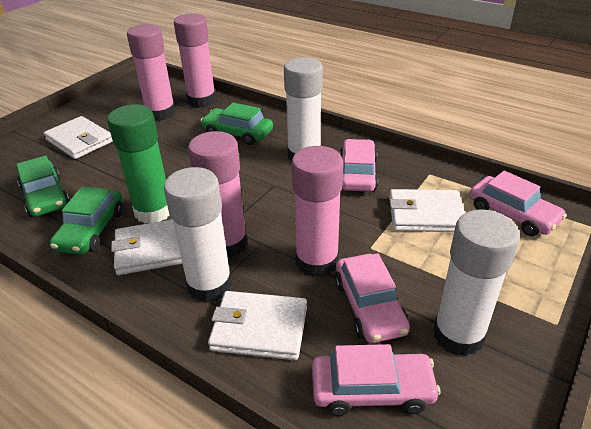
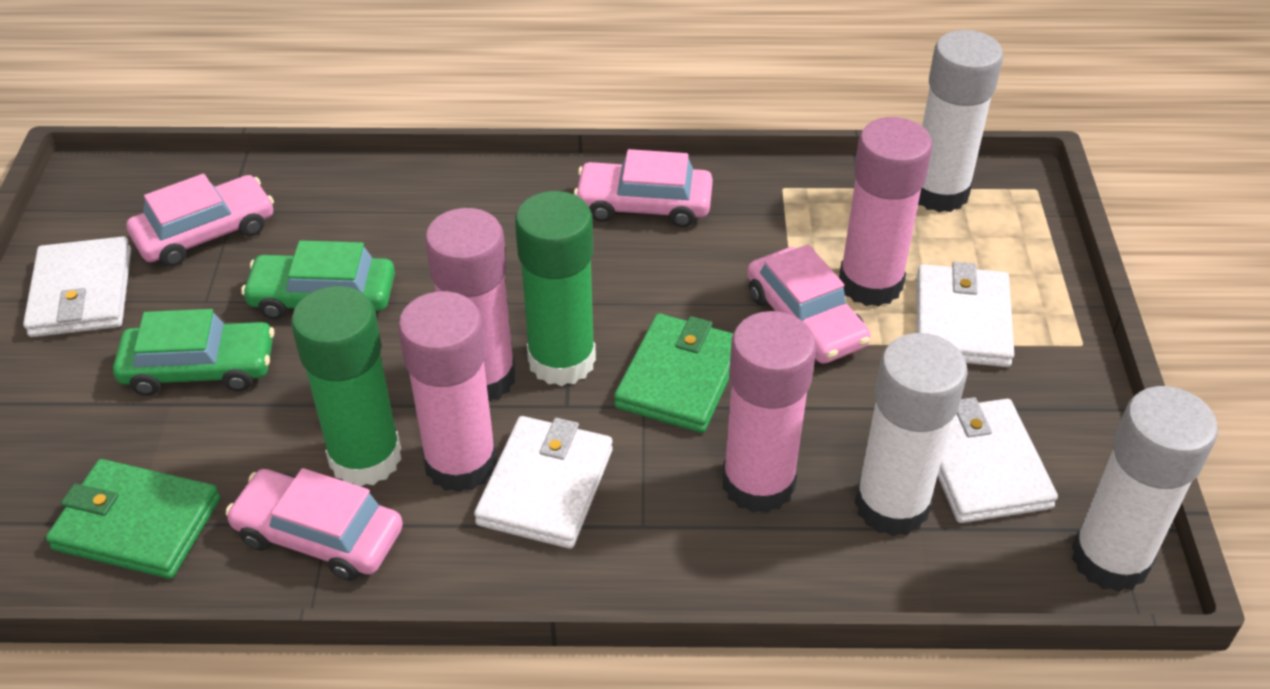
green car: 3 -> 2
green glue stick: 1 -> 2
green wallet: 0 -> 2

